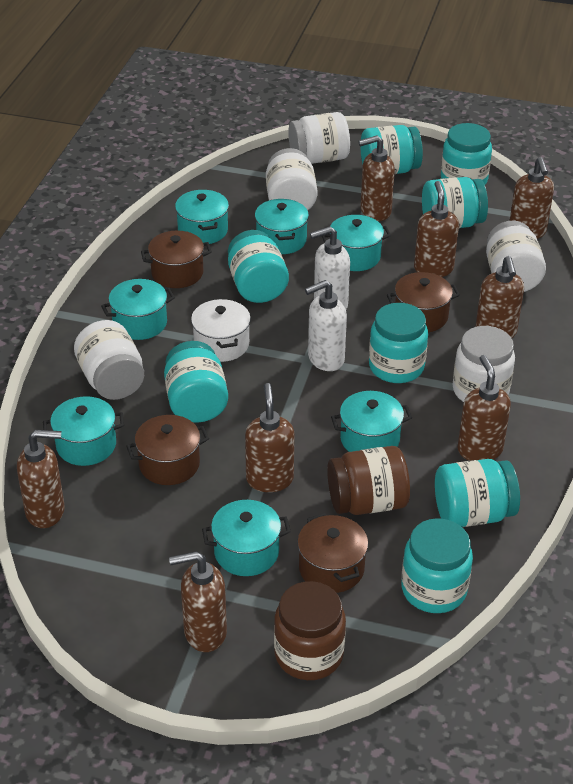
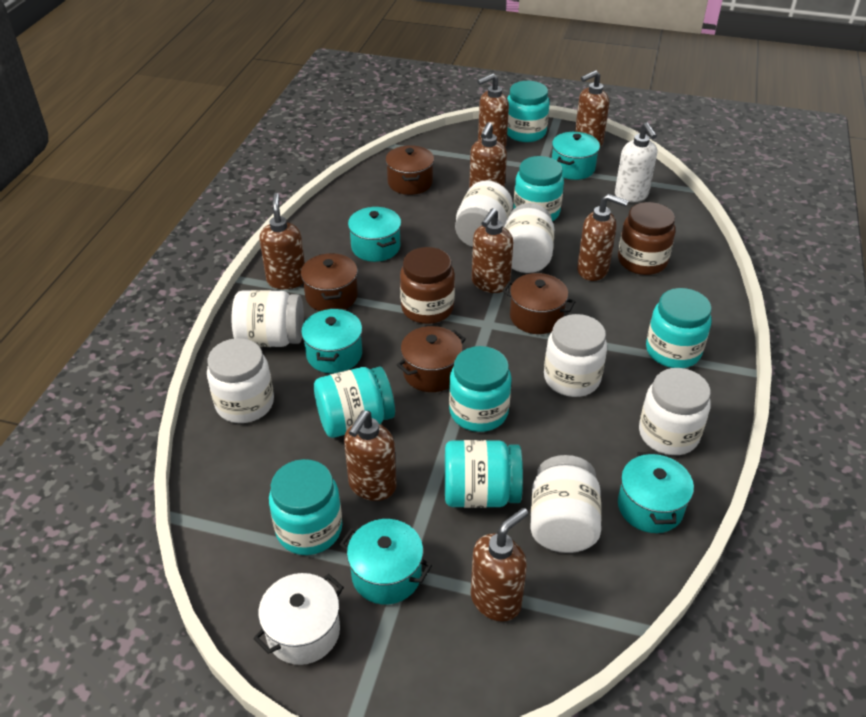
turquoise jar: 8 -> 7
turquoise pot: 7 -> 5
white jar: 5 -> 7
white soap dispenser: 2 -> 1

